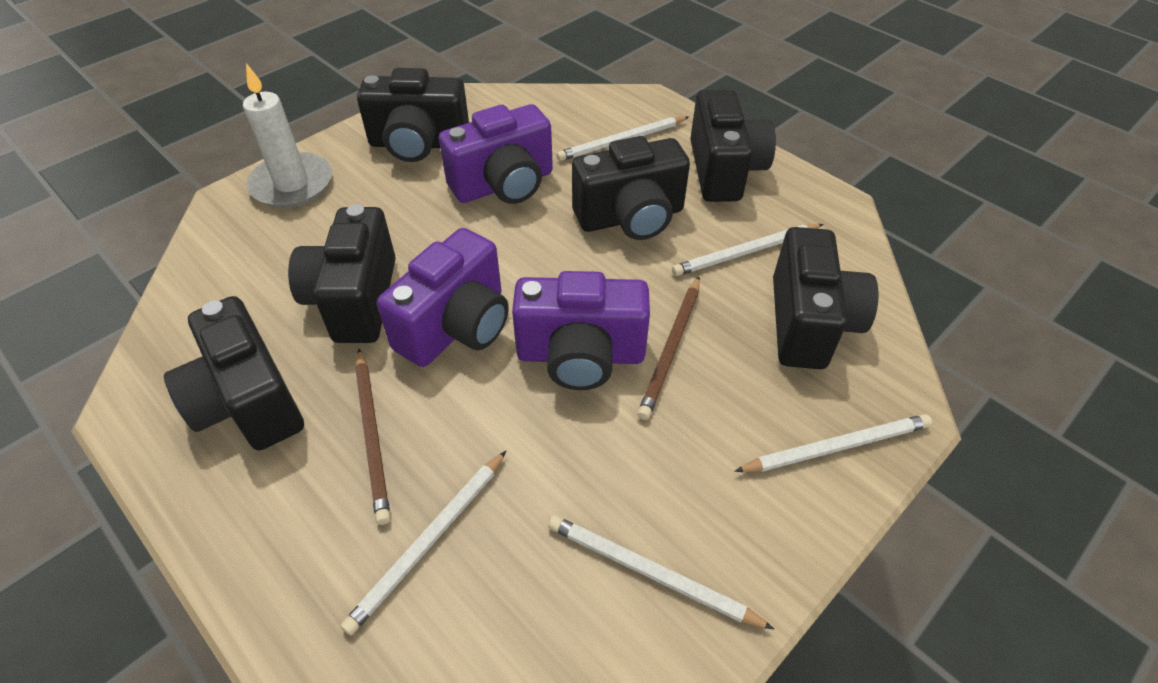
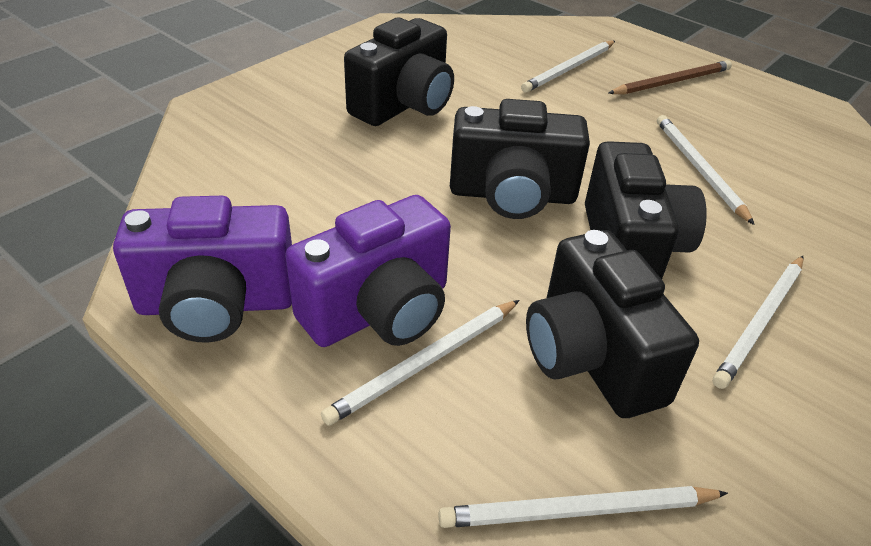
black camera: 6 -> 4
brown pencil: 2 -> 1
purple camera: 3 -> 2
white candle: 1 -> 0

